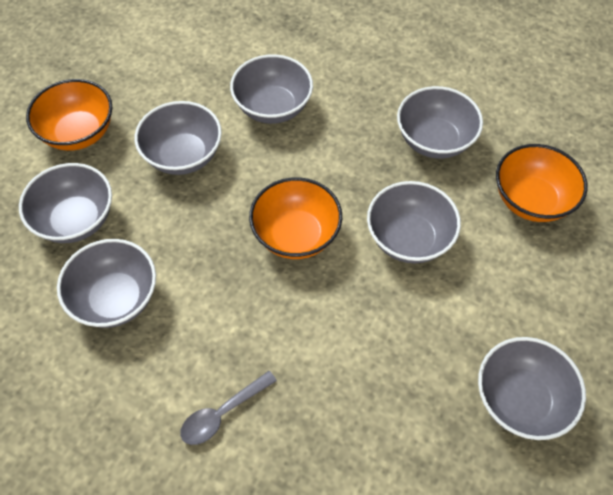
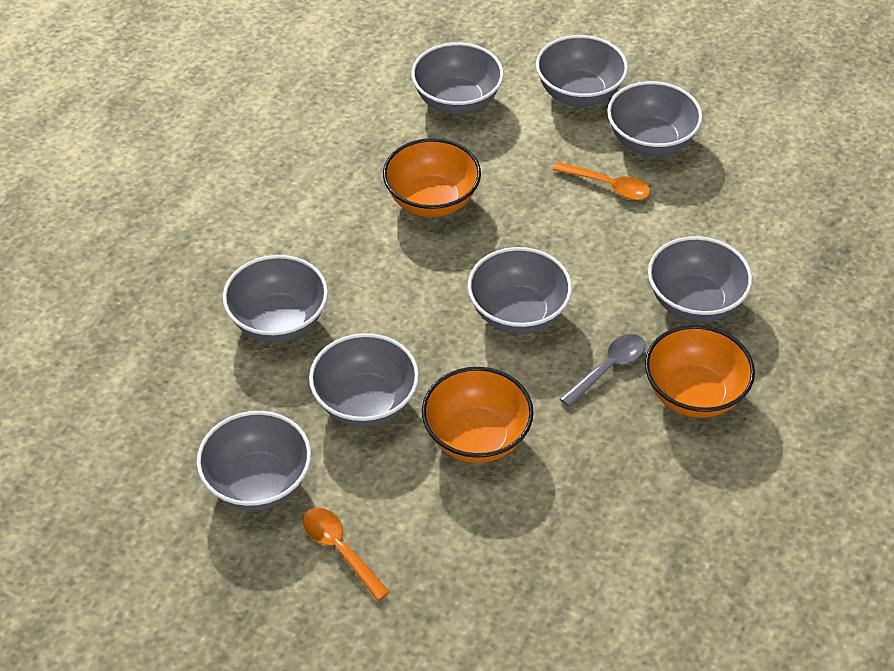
grey bowl: 7 -> 8
orange spoon: 0 -> 2

